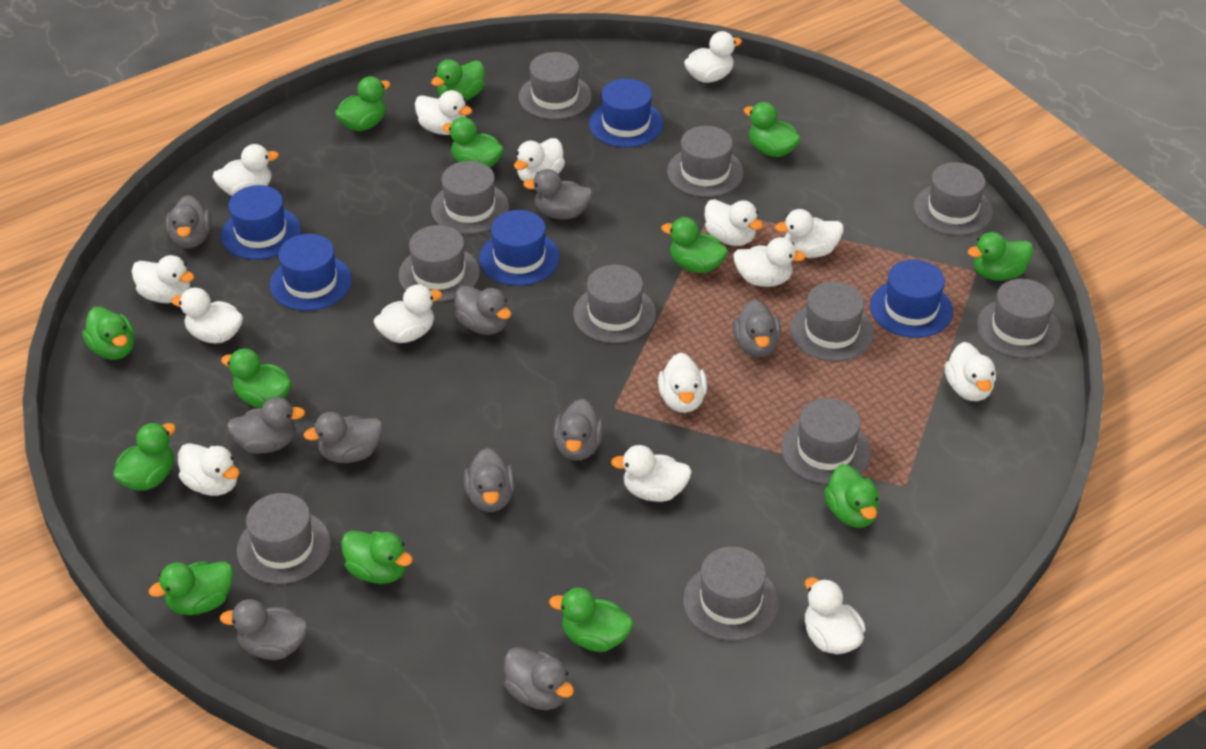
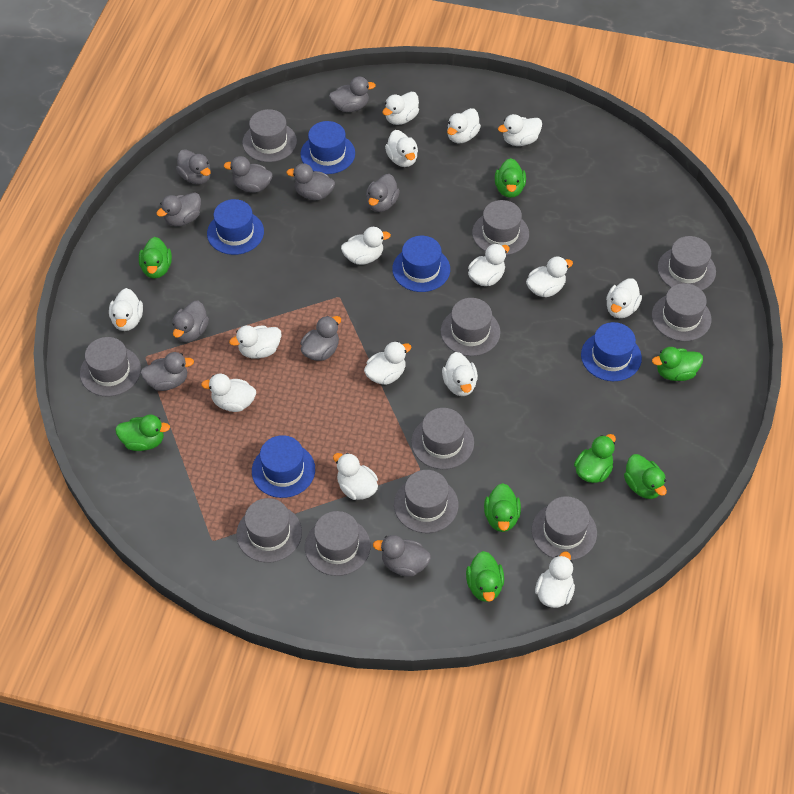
green duck: 13 -> 8

